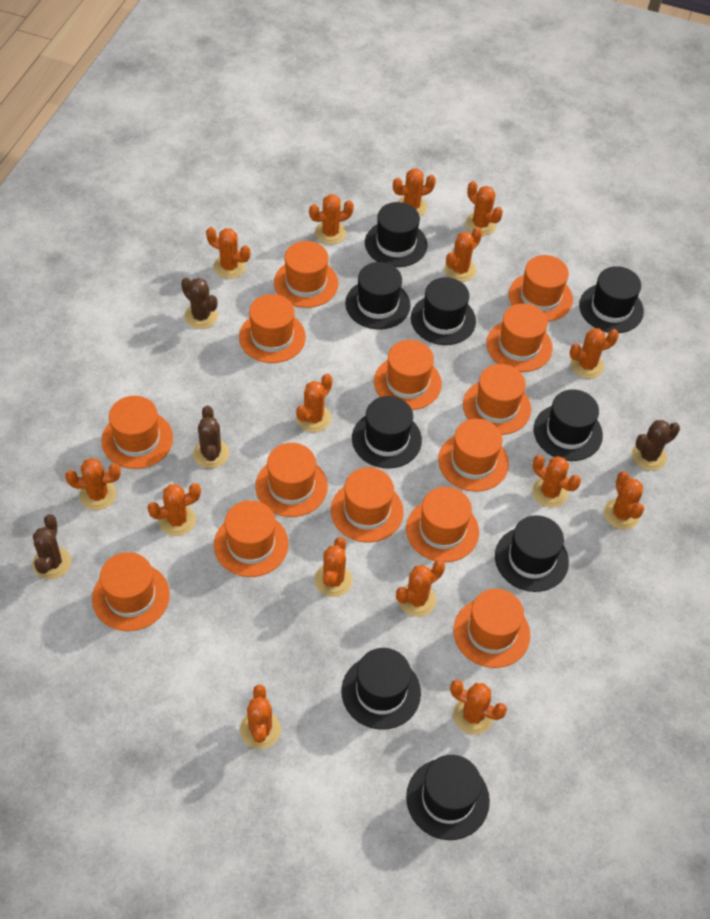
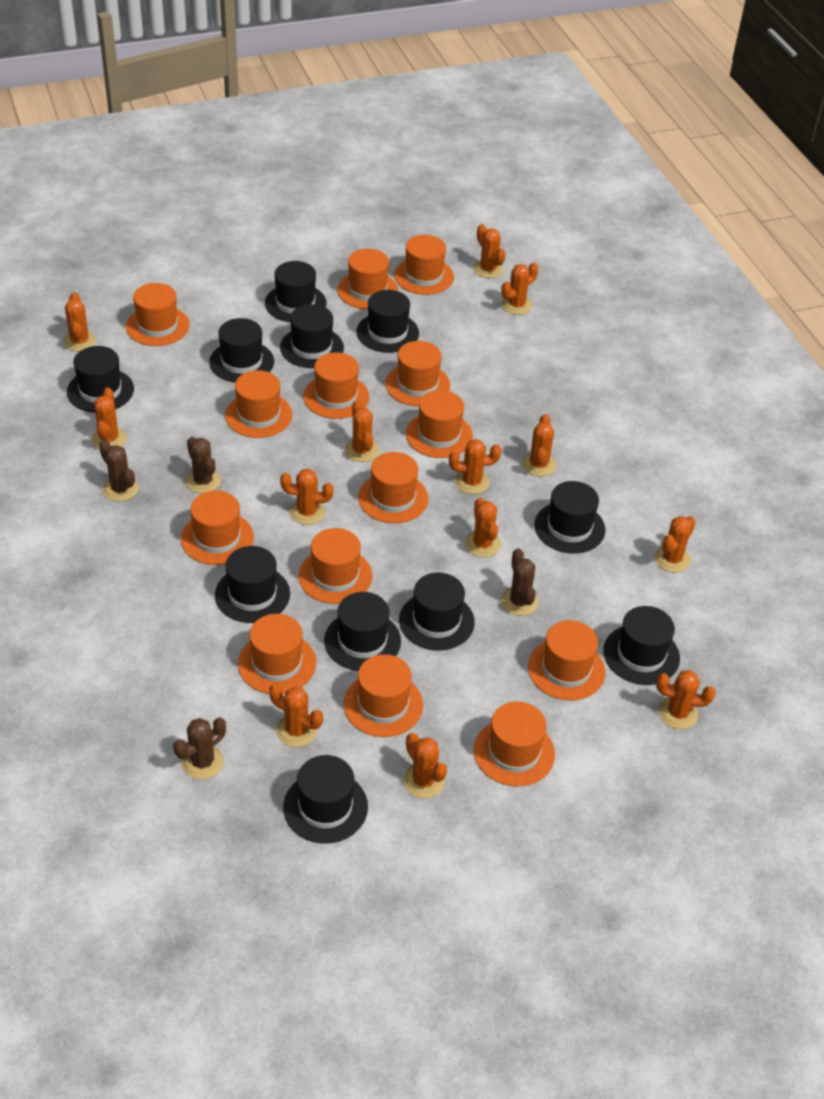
black hat: 9 -> 11
orange cactus: 15 -> 13

